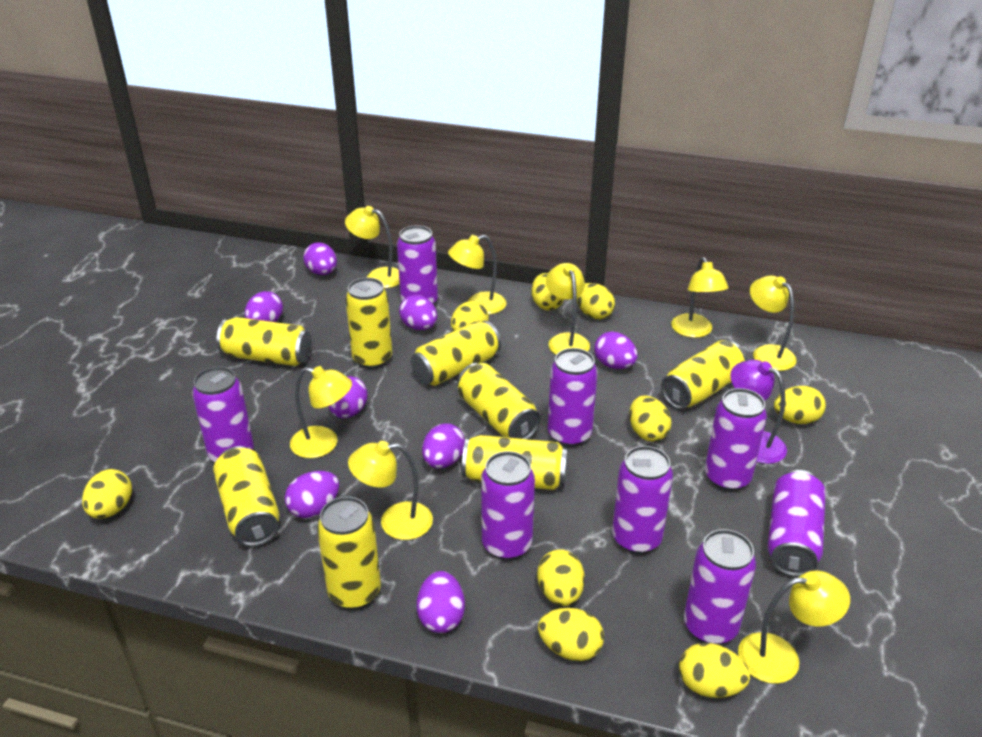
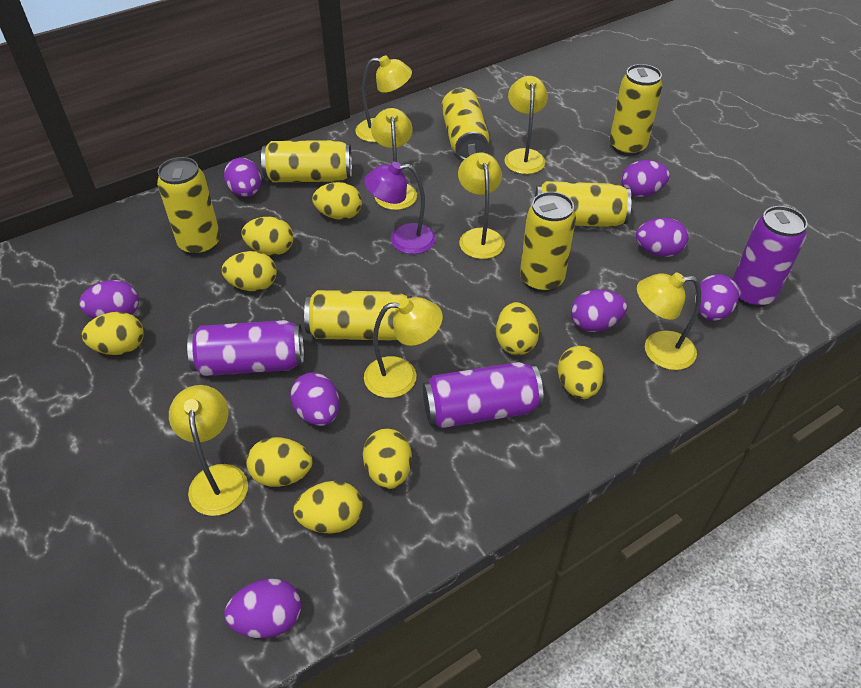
purple can: 8 -> 3
yellow can: 8 -> 7
yellow lamp: 8 -> 7

